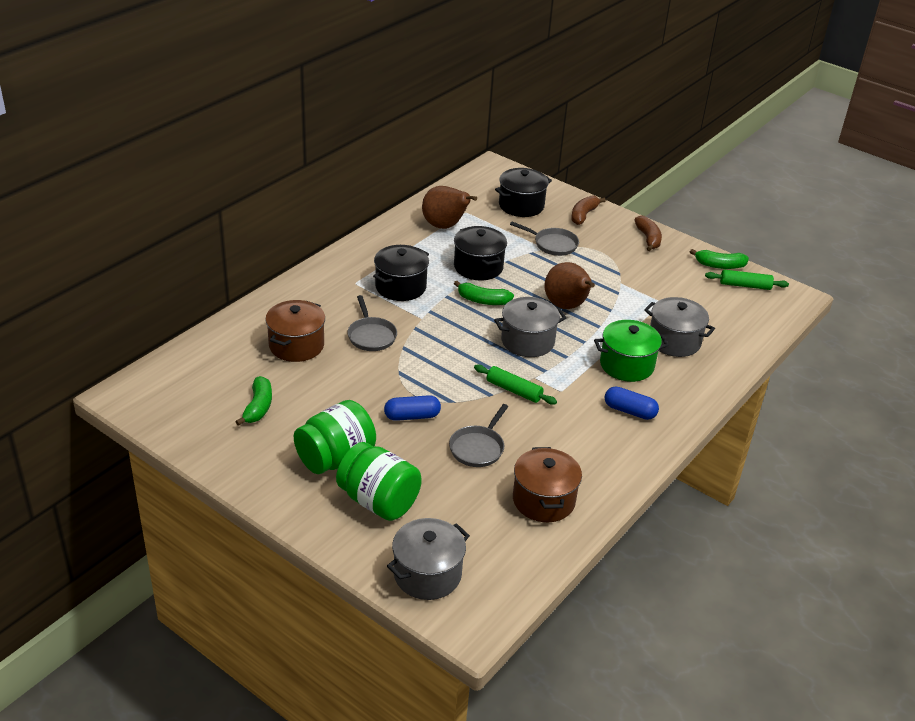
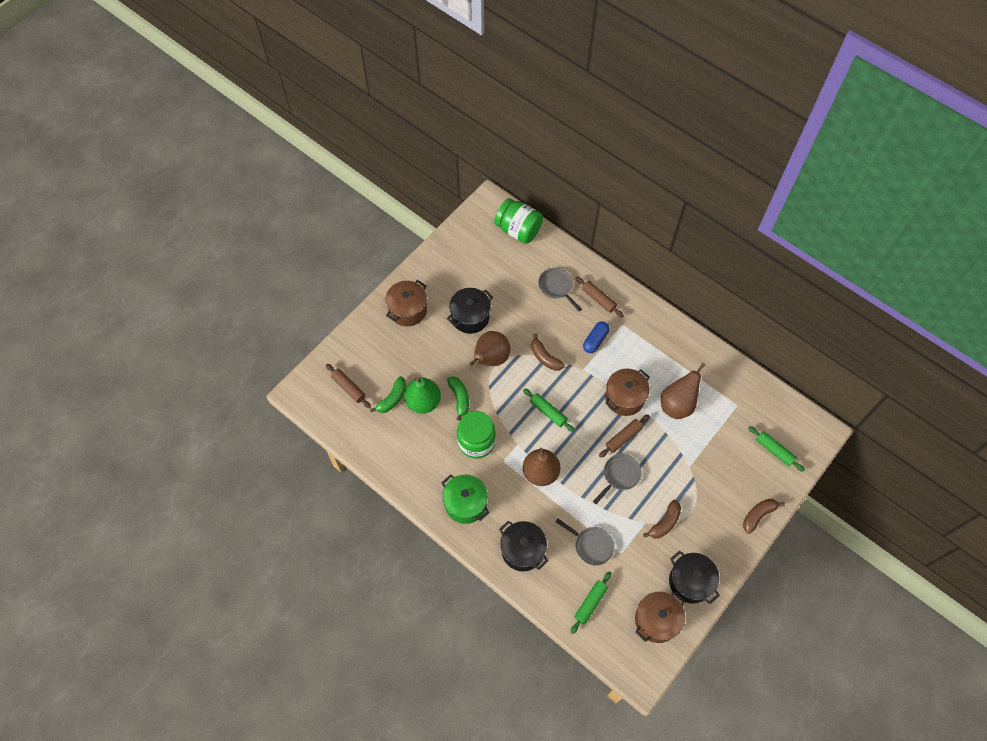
blue capsule: 2 -> 1
brown banana: 2 -> 3
brown pear: 2 -> 3
brown pot: 2 -> 3
brown rolling pin: 0 -> 3
green banana: 3 -> 2
green pear: 0 -> 1
green rolling pin: 2 -> 3
grey pot: 3 -> 0

